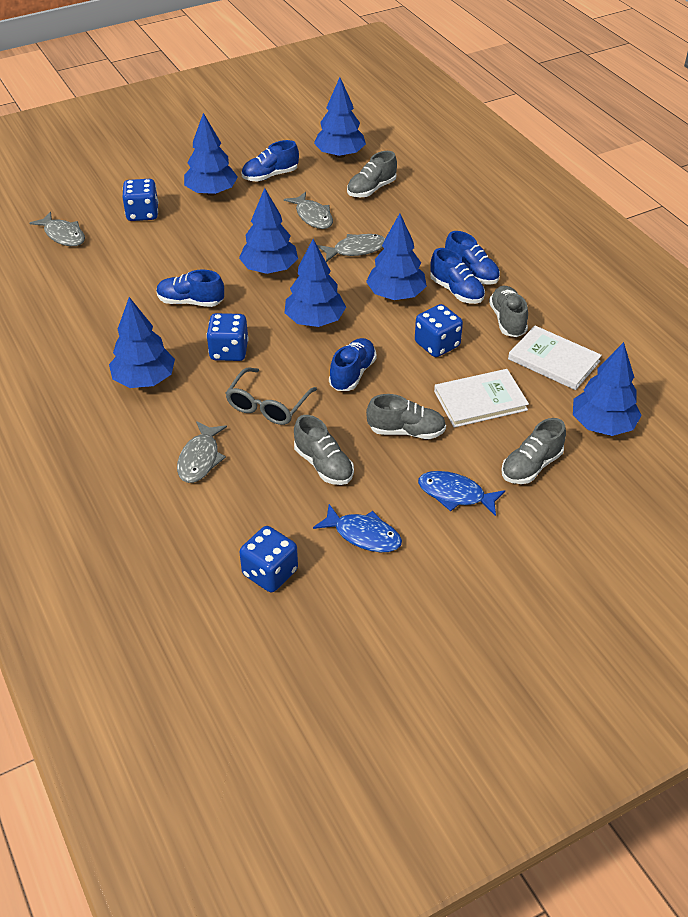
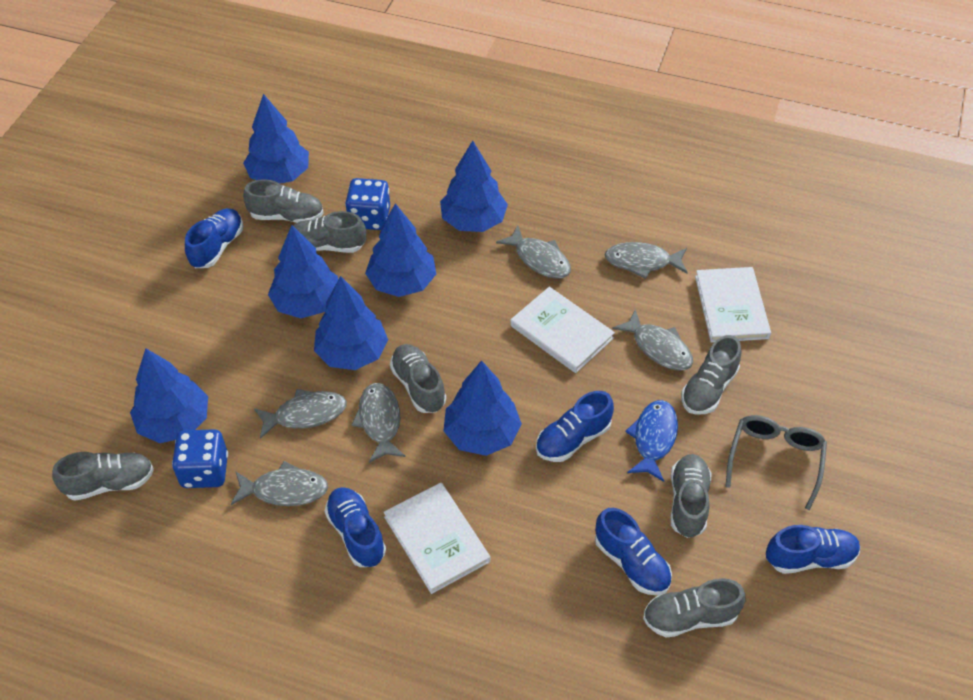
blue dice: 4 -> 2
blue fish: 2 -> 1
grey fish: 4 -> 6
grey shoe: 5 -> 7
white book: 2 -> 3

